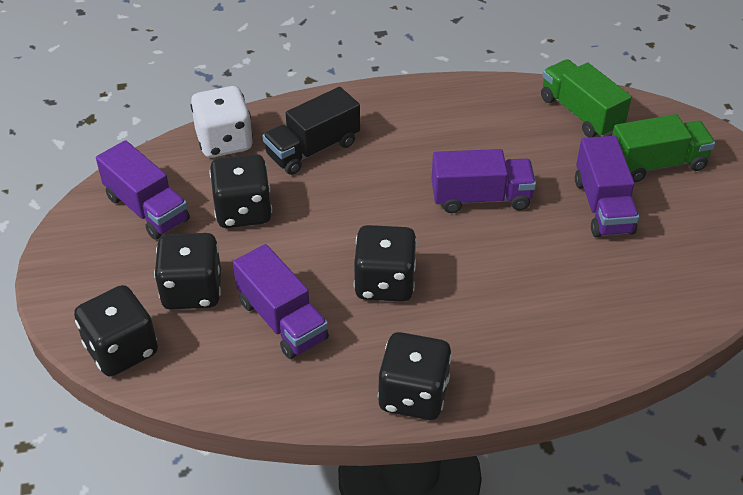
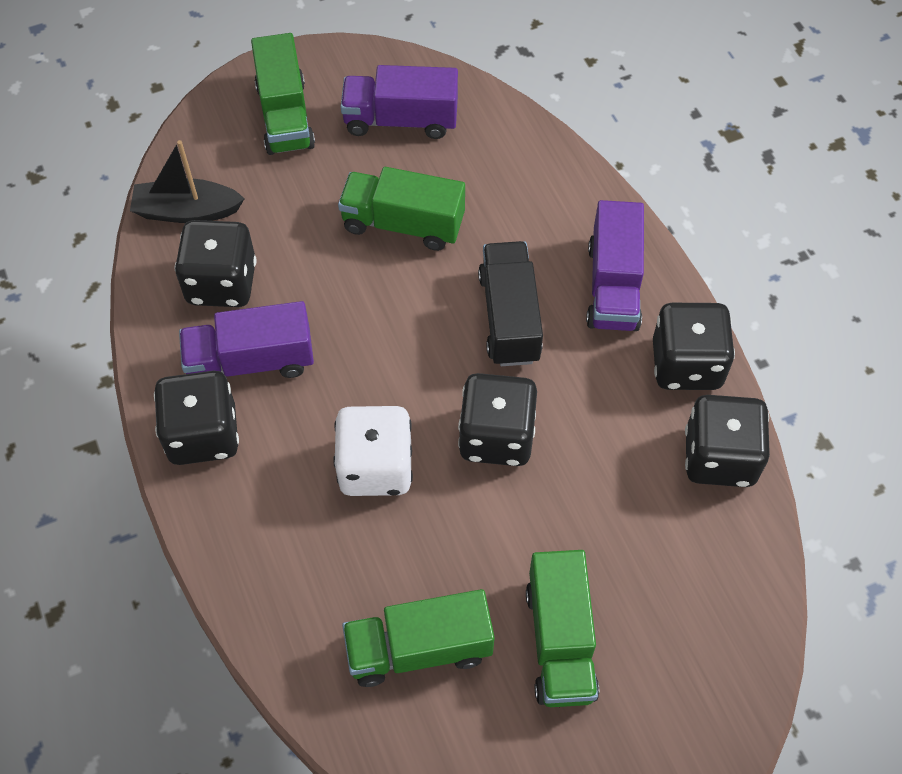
black boat: 0 -> 1
green truck: 2 -> 4
purple truck: 4 -> 3

